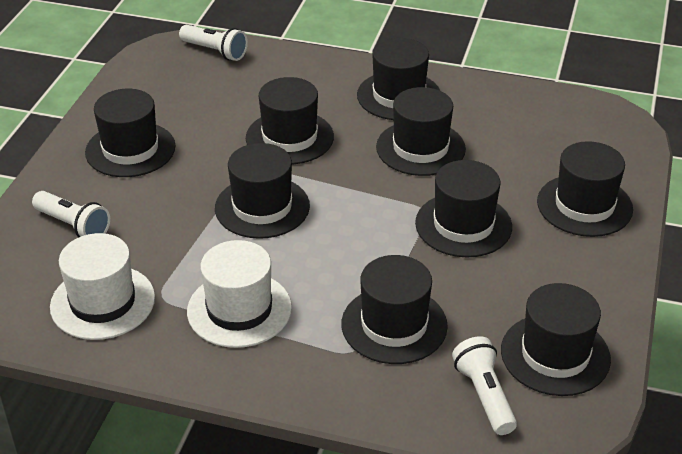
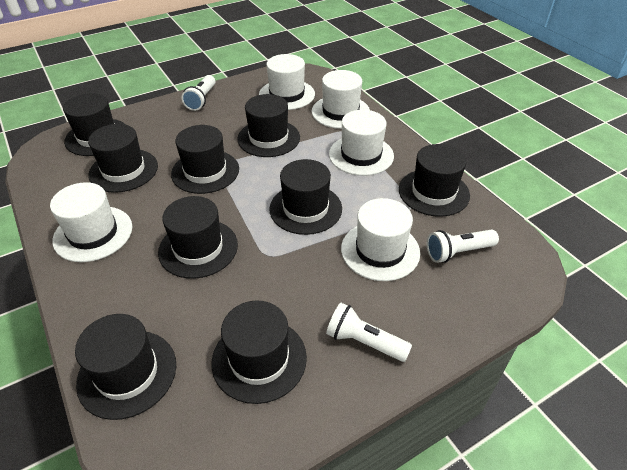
white hat: 2 -> 5

